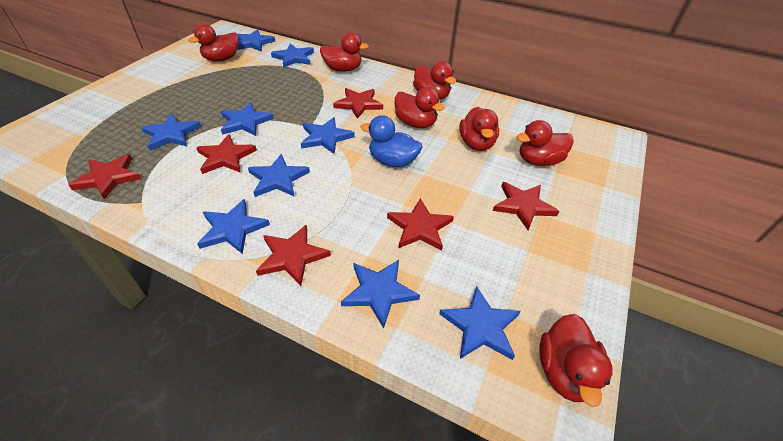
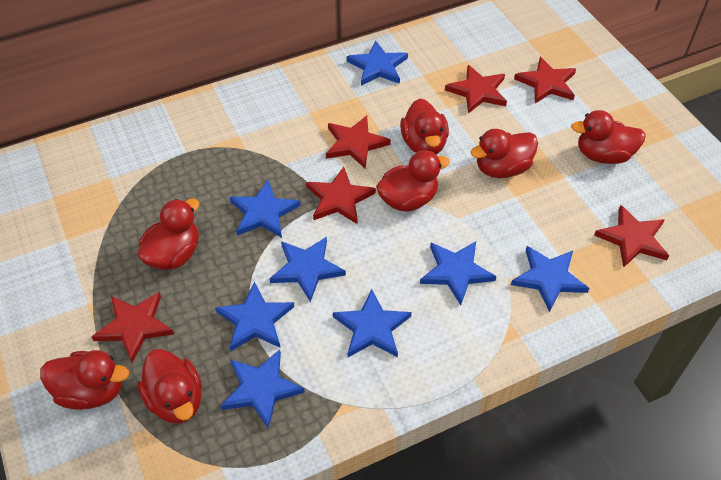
blue duck: 1 -> 0
blue star: 9 -> 8

